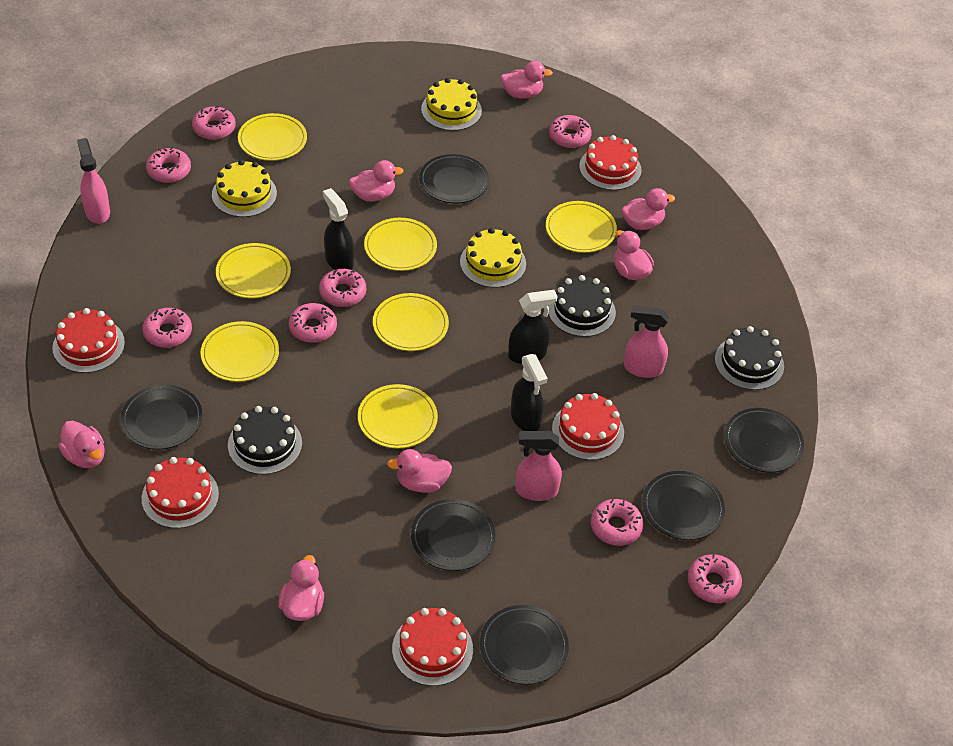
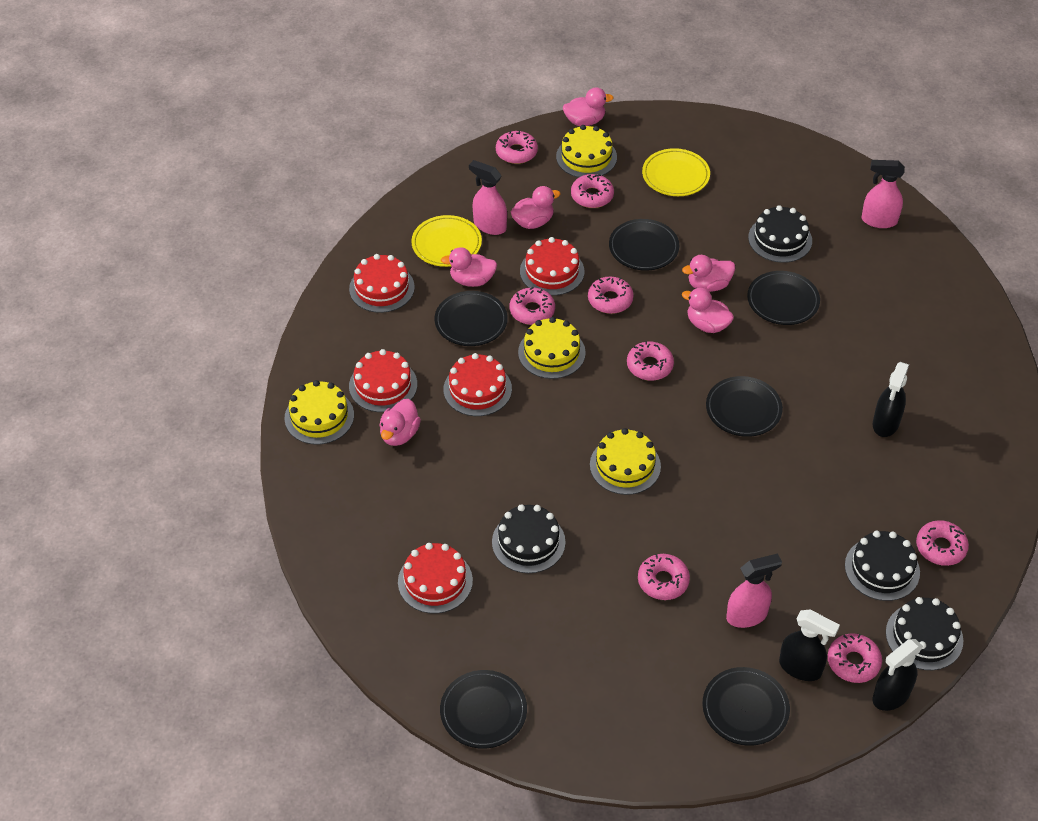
black cake: 3 -> 4
pink duck: 7 -> 6
yellow cake: 3 -> 4
yellow plate: 7 -> 2

